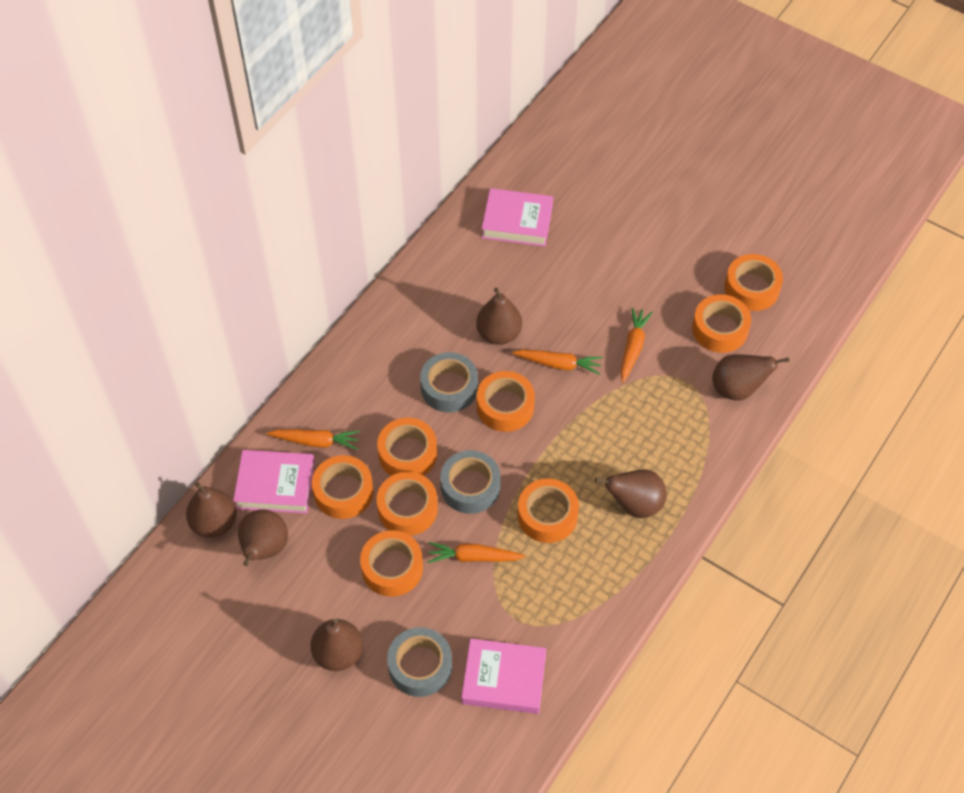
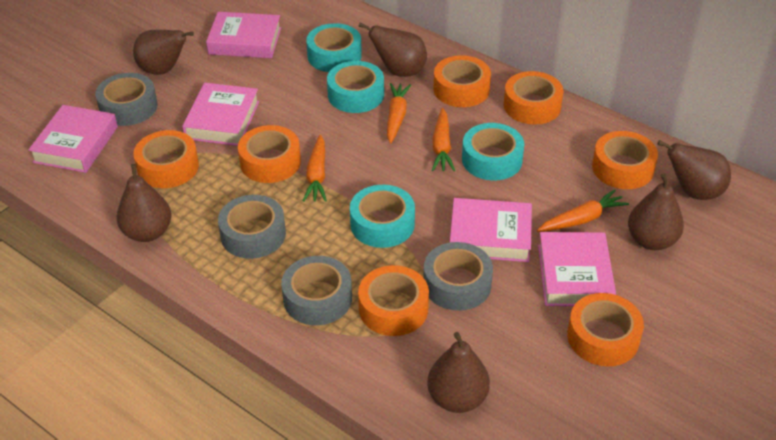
grey tape: 3 -> 4
orange tape: 8 -> 7
pink book: 3 -> 5
turquoise tape: 0 -> 4

